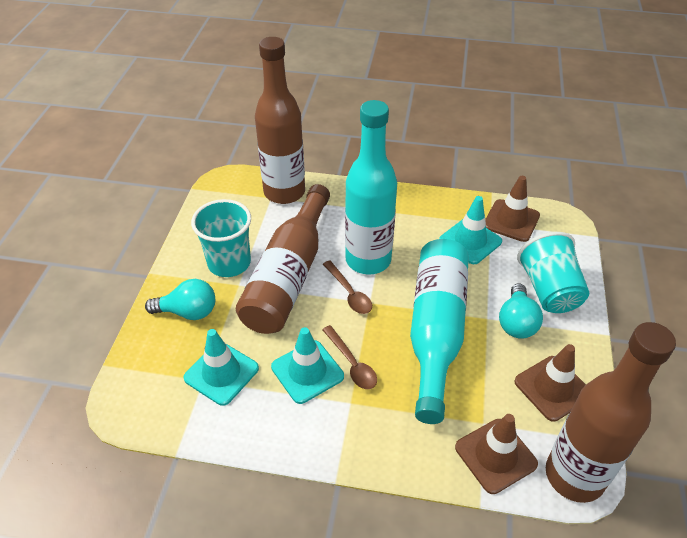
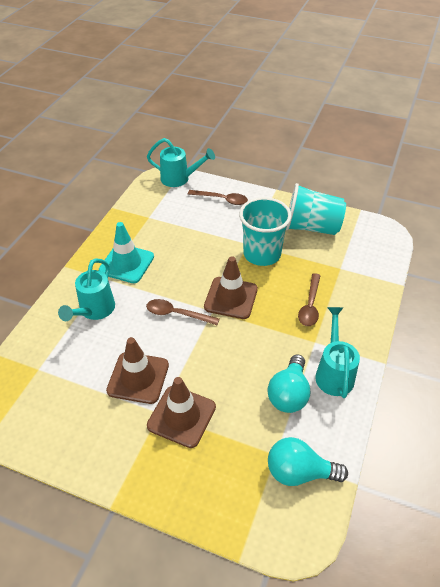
brown bottle: 3 -> 0
brown spoon: 2 -> 3
turquoise bottle: 2 -> 0
turquoise traffic cone: 3 -> 1
turquoise watering can: 0 -> 3

